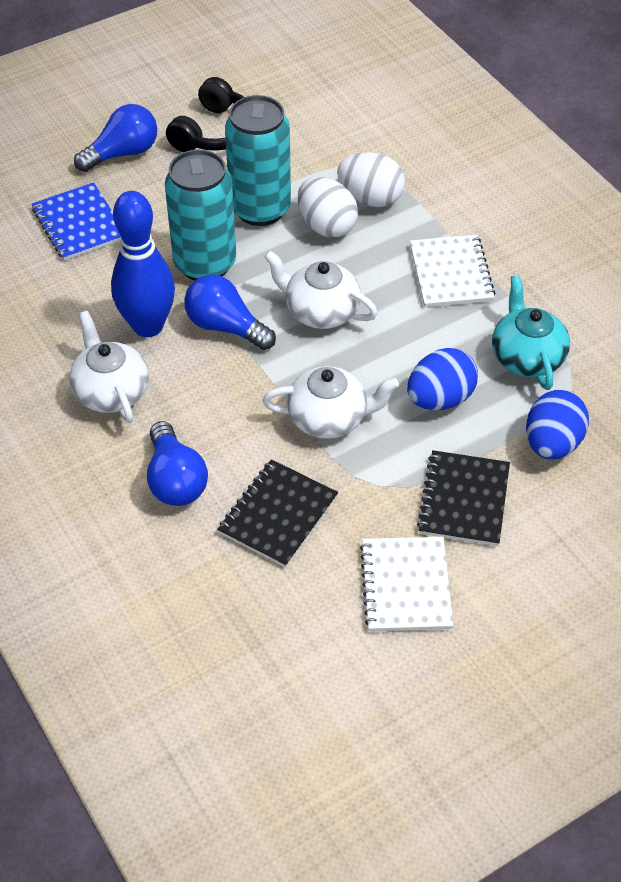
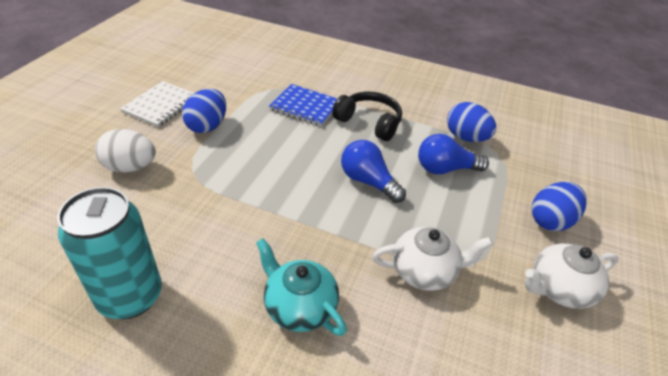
black notebook: 2 -> 0
blue bowling pin: 1 -> 0
blue egg: 2 -> 3
blue light bulb: 3 -> 2
turquoise can: 2 -> 1
white egg: 2 -> 1
white notebook: 2 -> 1
white teapot: 3 -> 2

